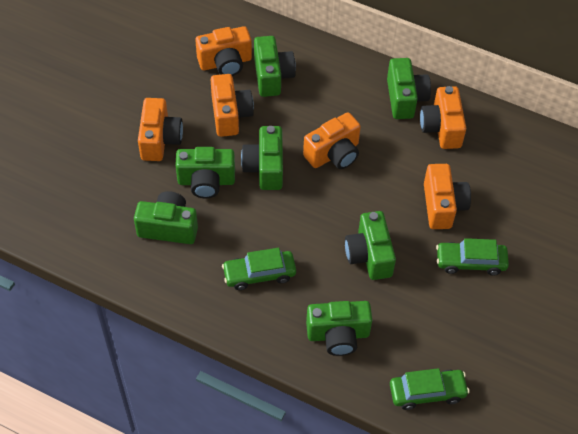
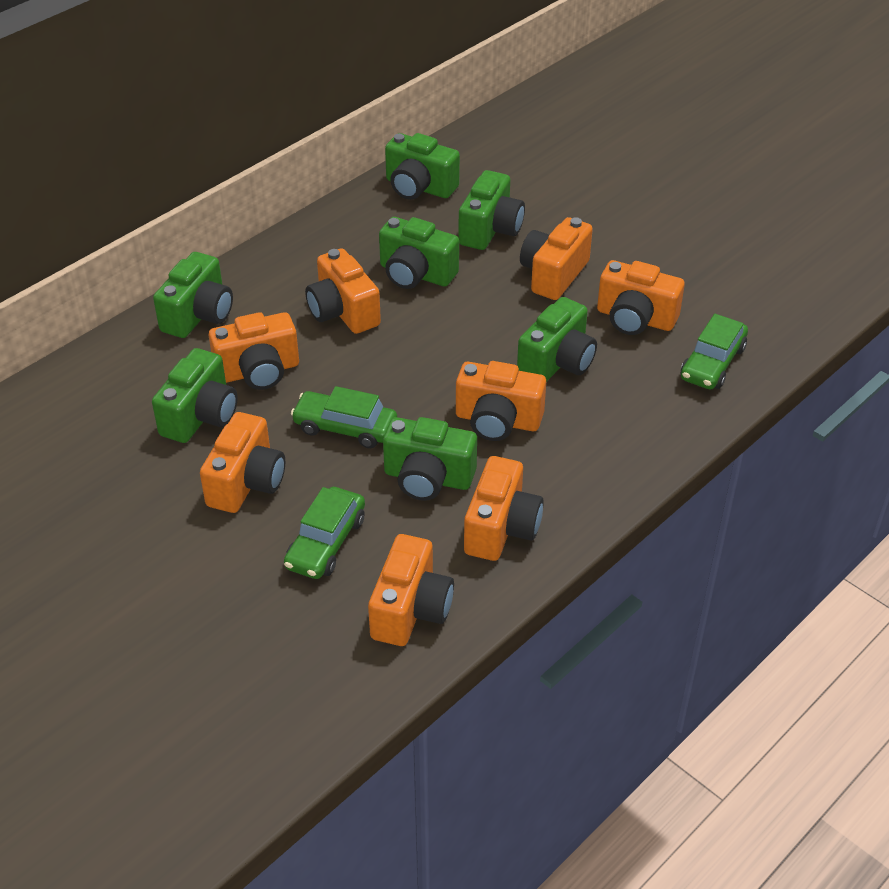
orange camera: 6 -> 8

